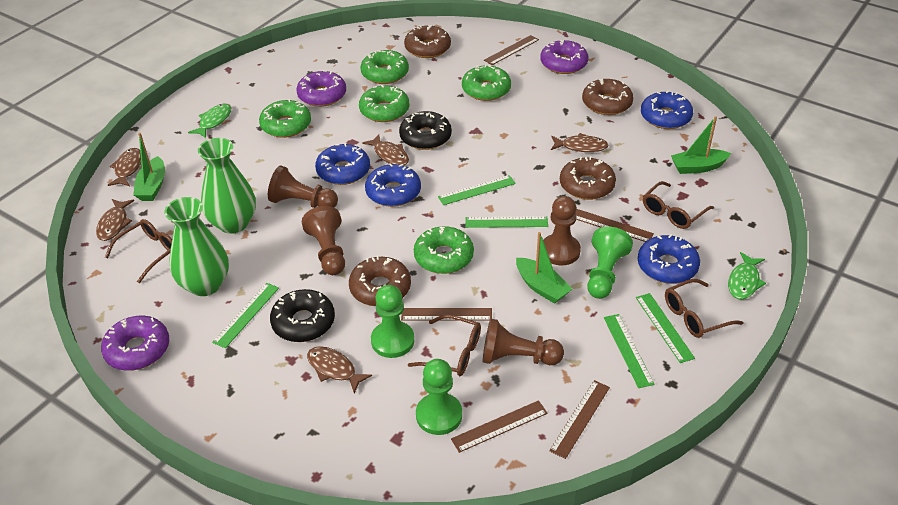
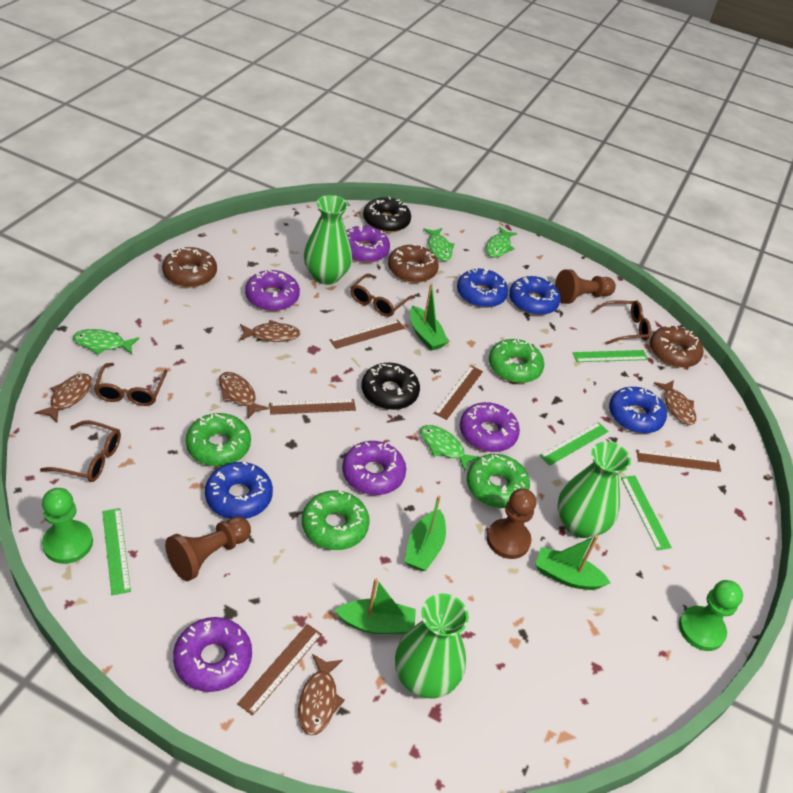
brown donut: 4 -> 3
brown pawn: 4 -> 3
green boat: 3 -> 4
green donut: 5 -> 4
green fish: 2 -> 4
green pawn: 3 -> 2
green ruler: 5 -> 4
green vase: 2 -> 3
purple donut: 3 -> 5

